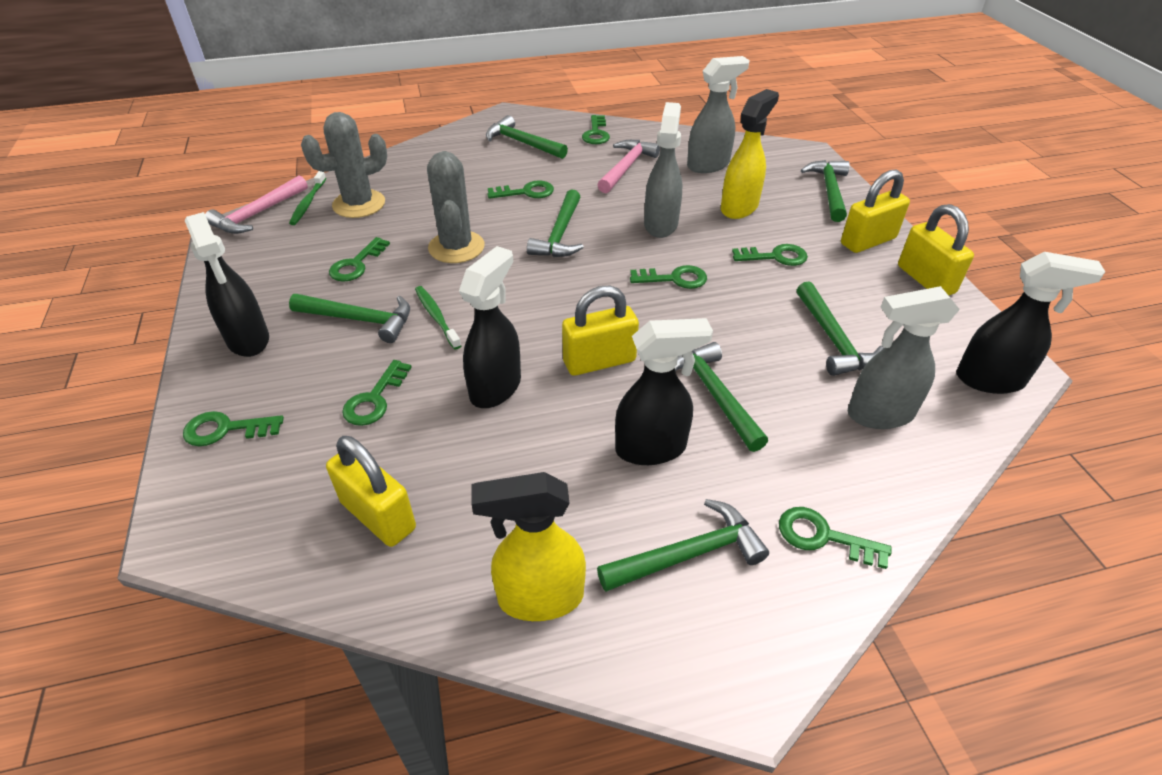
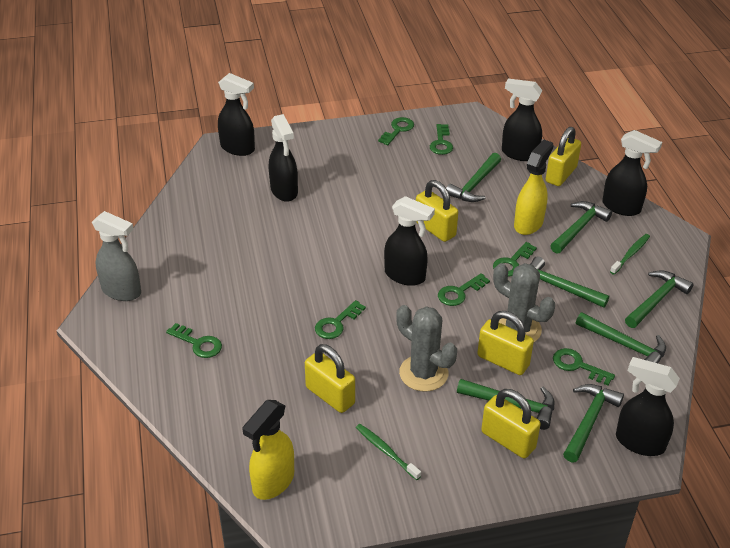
black spray bottle: 4 -> 6
green key: 8 -> 7
grey spray bottle: 3 -> 1
pink hammer: 2 -> 0
yellow padlock: 4 -> 5

